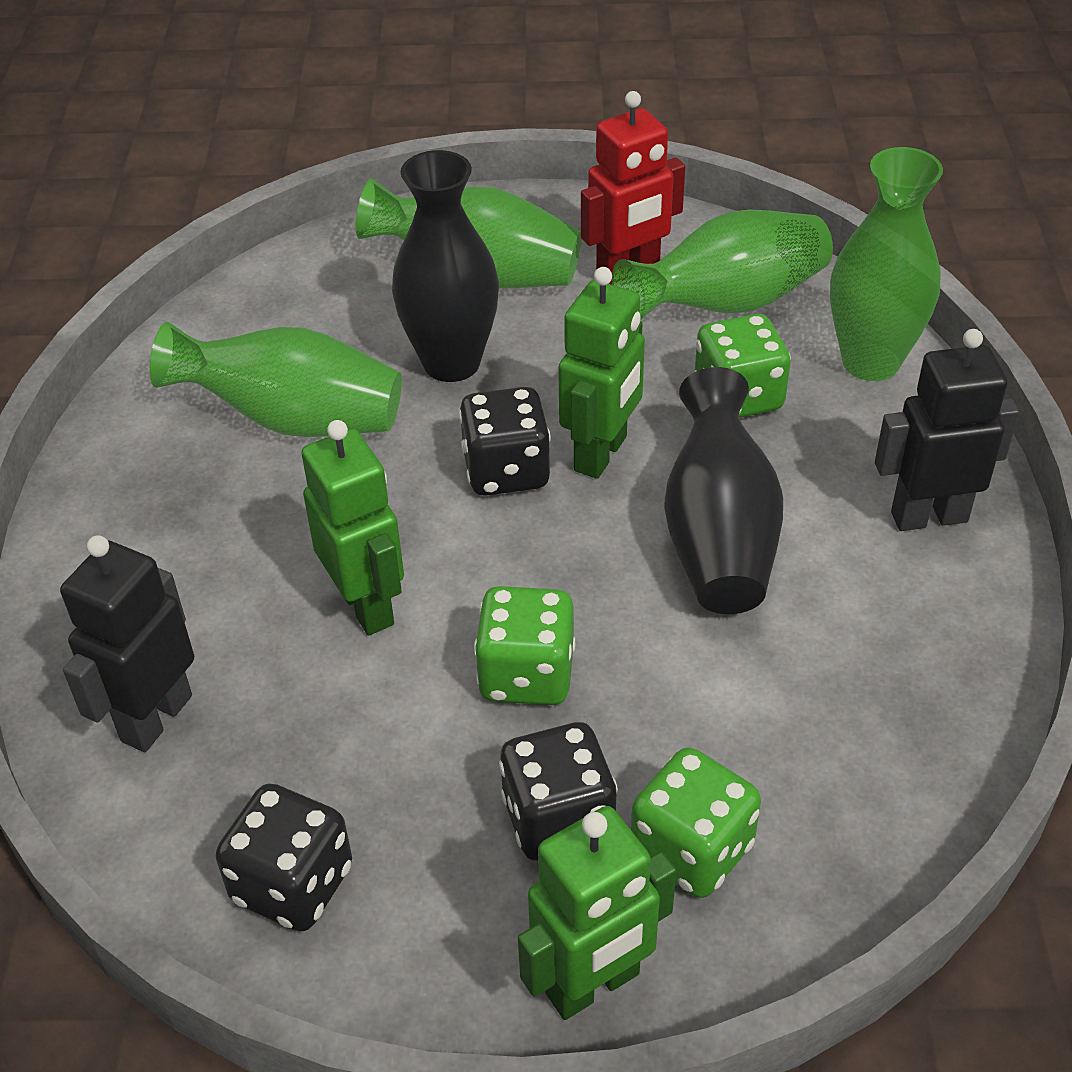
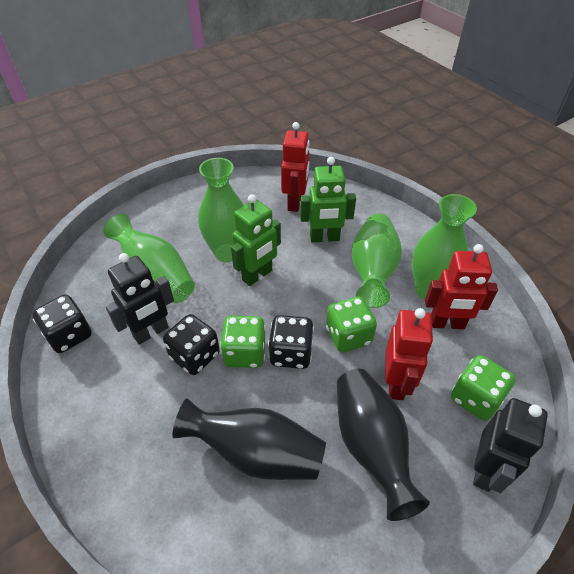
green robot: 3 -> 2
red robot: 1 -> 3

